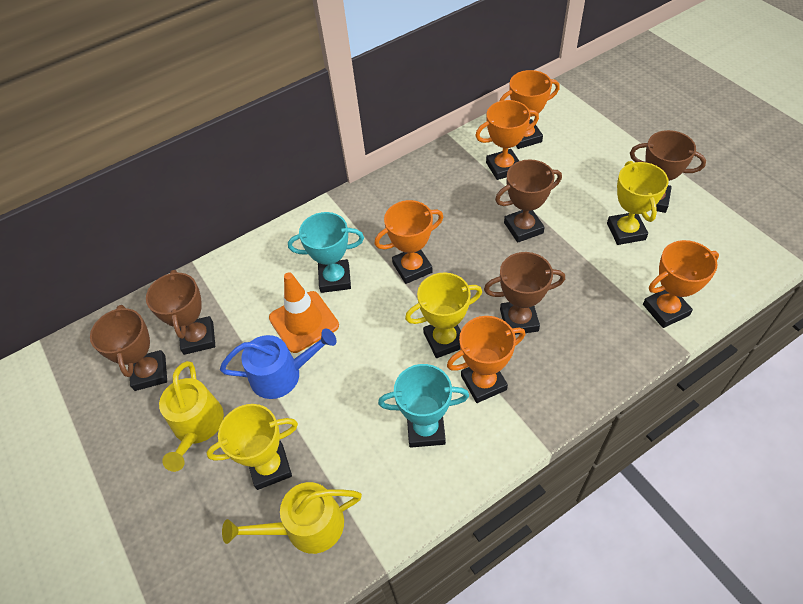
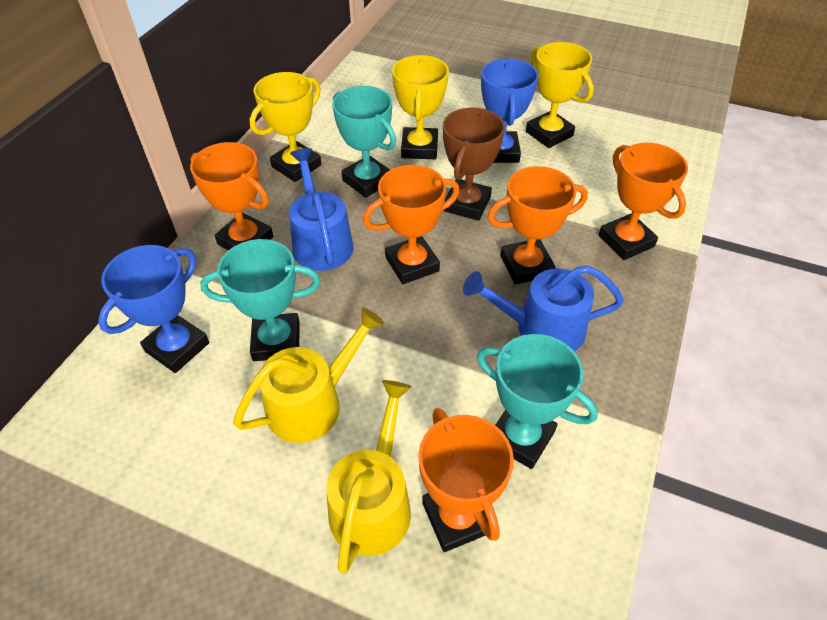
blue trophy: 0 -> 2
blue watering can: 1 -> 2
brown trophy: 5 -> 1
orange traffic cone: 1 -> 0
turquoise trophy: 2 -> 3

